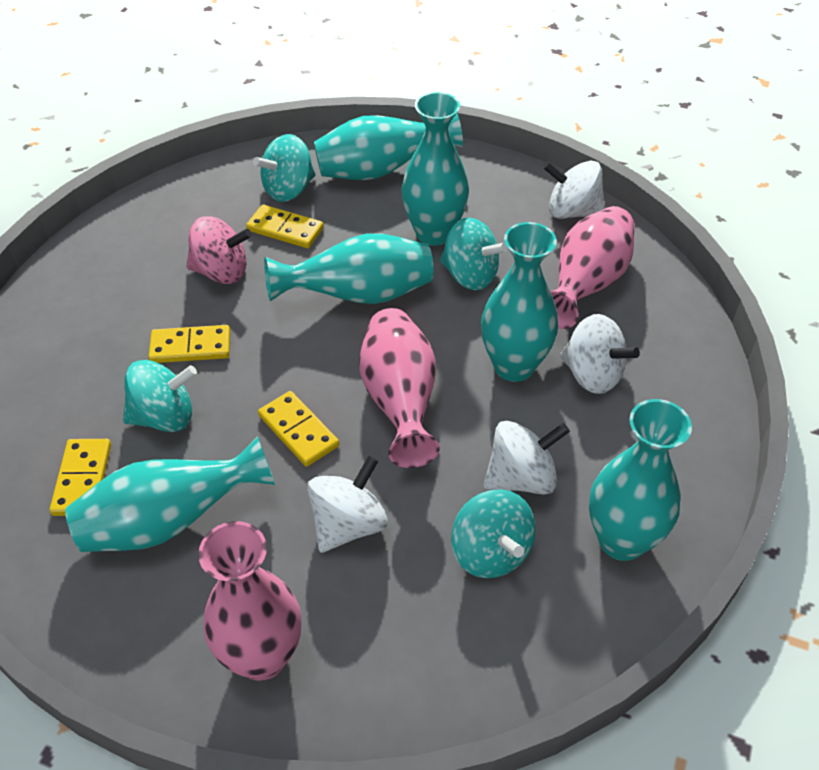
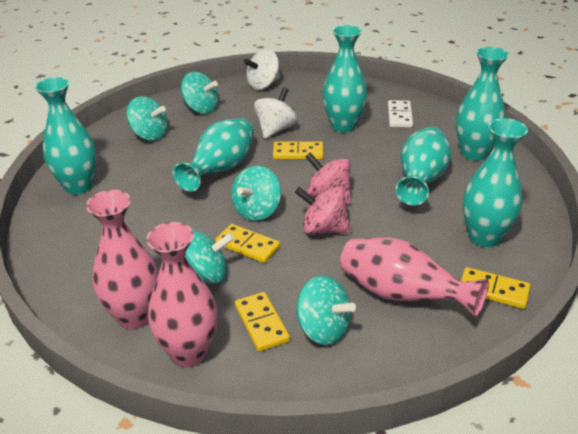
pink spinning top: 1 -> 2
turquoise spinning top: 4 -> 5
white domino: 0 -> 1
white spinning top: 4 -> 2

